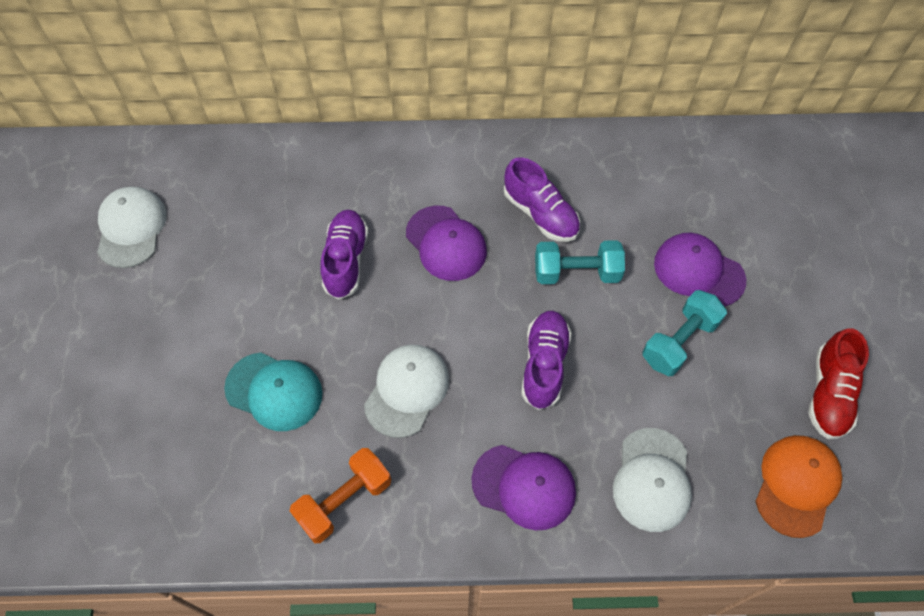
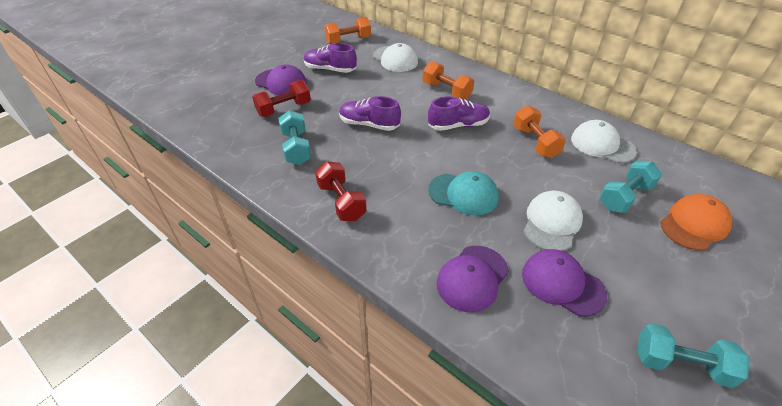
orange dumbbell: 1 -> 3
red dumbbell: 0 -> 2
red shoe: 1 -> 0
turquoise dumbbell: 2 -> 3

